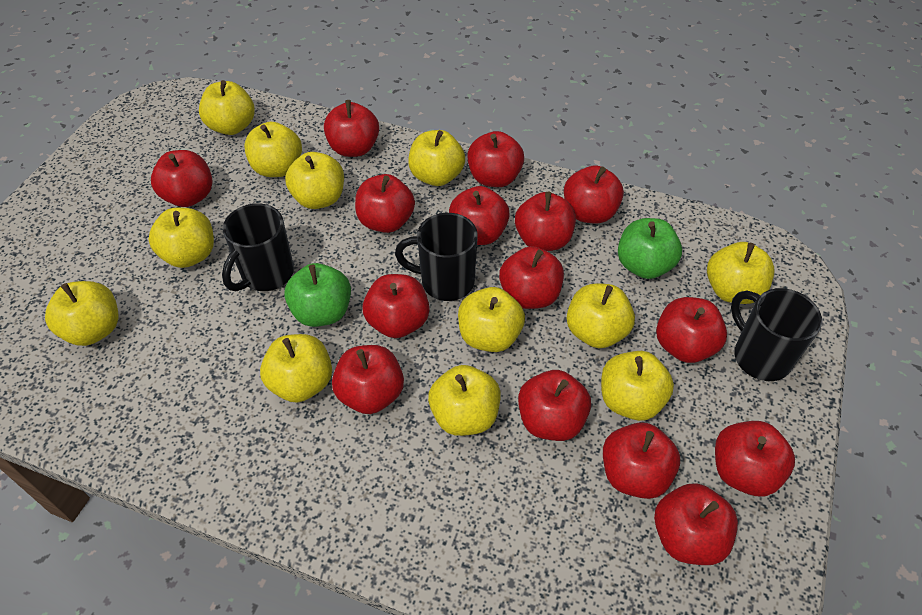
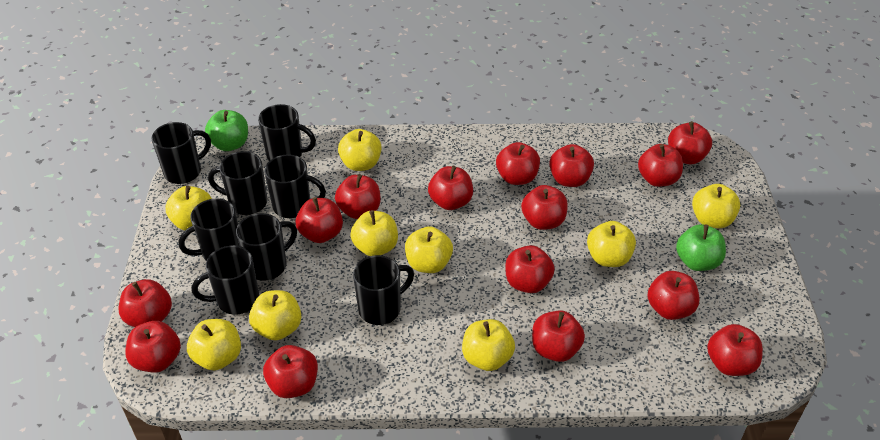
black mug: 3 -> 8
yellow apple: 12 -> 9

